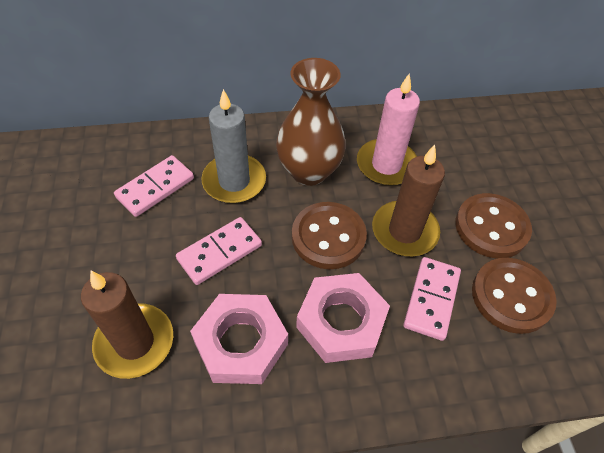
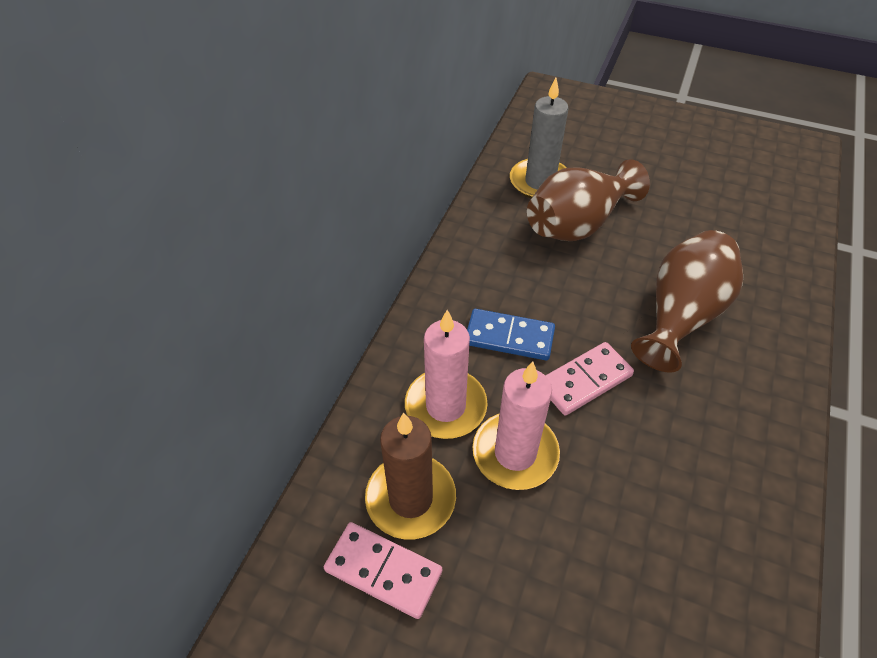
blue domino: 0 -> 1
brown button: 3 -> 0
brown candle: 2 -> 1
brown vase: 1 -> 2
pink candle: 1 -> 2
pink domino: 3 -> 2
pink nut: 2 -> 0

